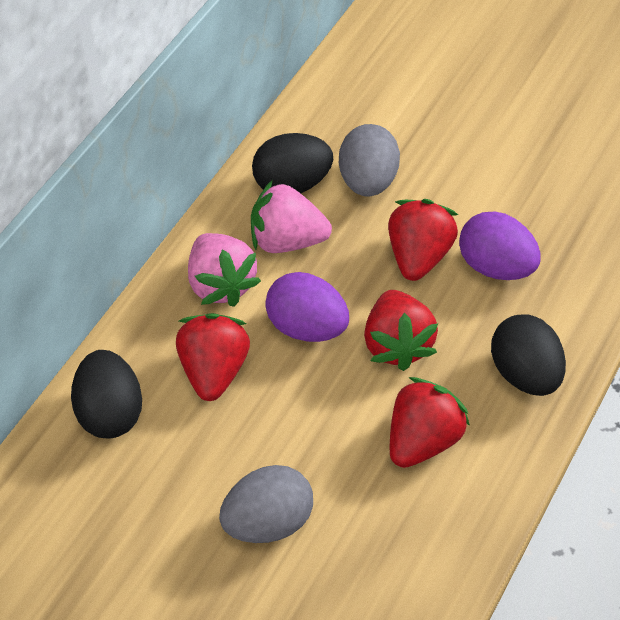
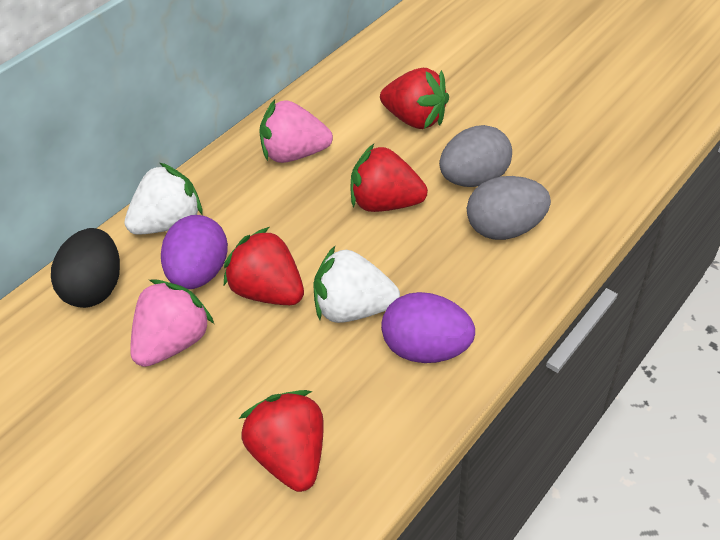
black egg: 3 -> 1
white strawberry: 0 -> 2

